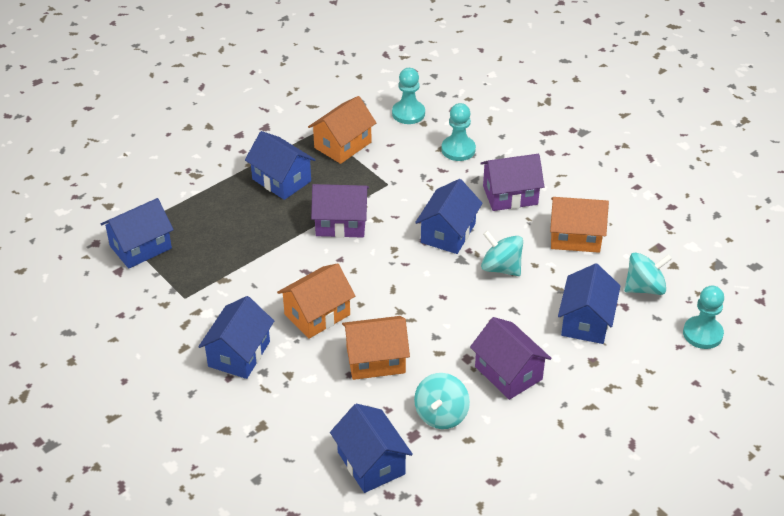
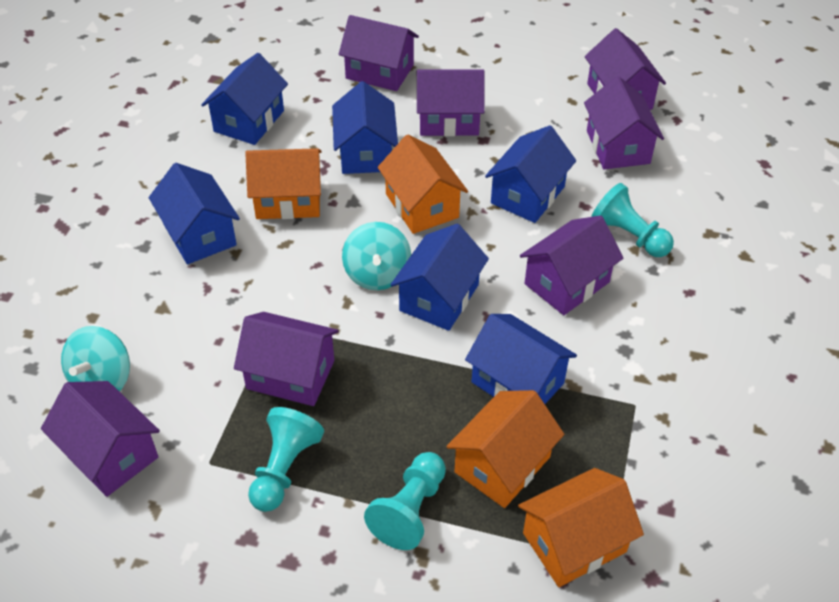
purple house: 3 -> 7
turquoise spinning top: 3 -> 2

